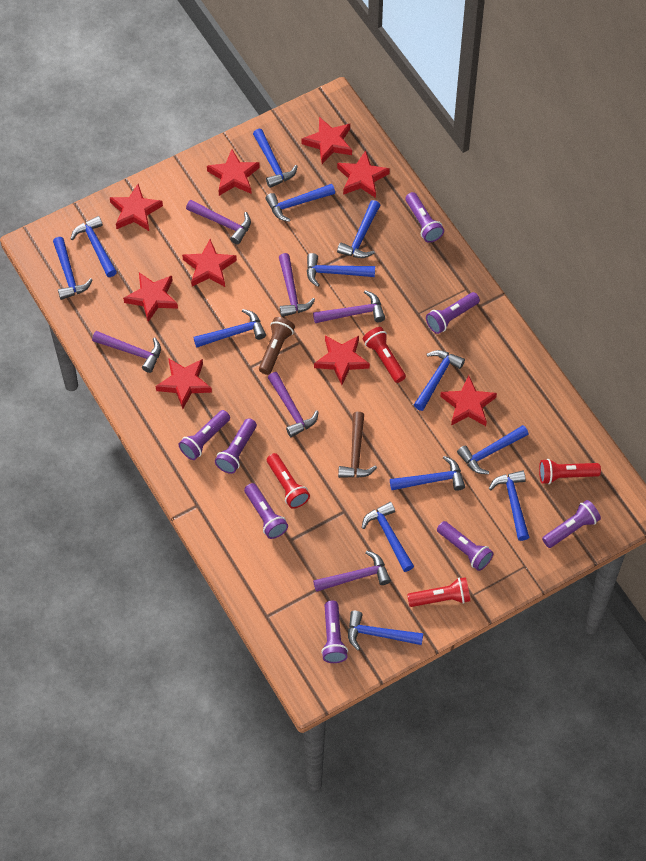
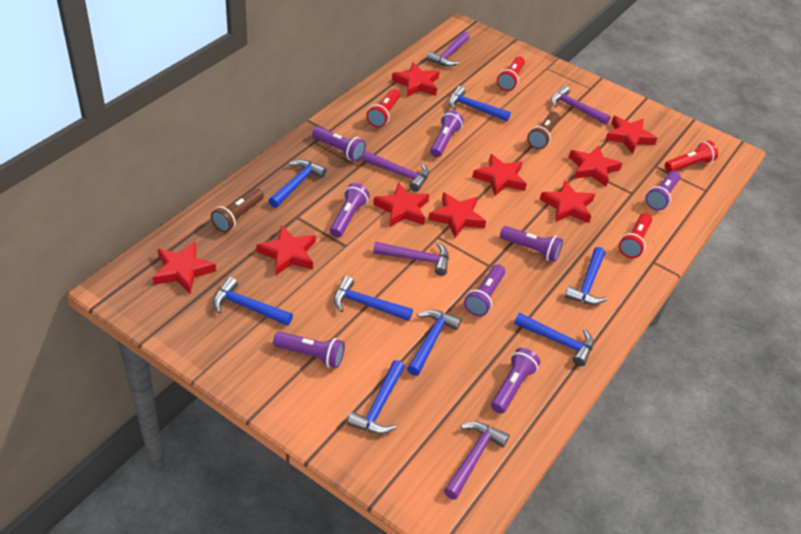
blue hammer: 13 -> 8
brown flashlight: 1 -> 2
brown hammer: 1 -> 0
purple hammer: 6 -> 5

